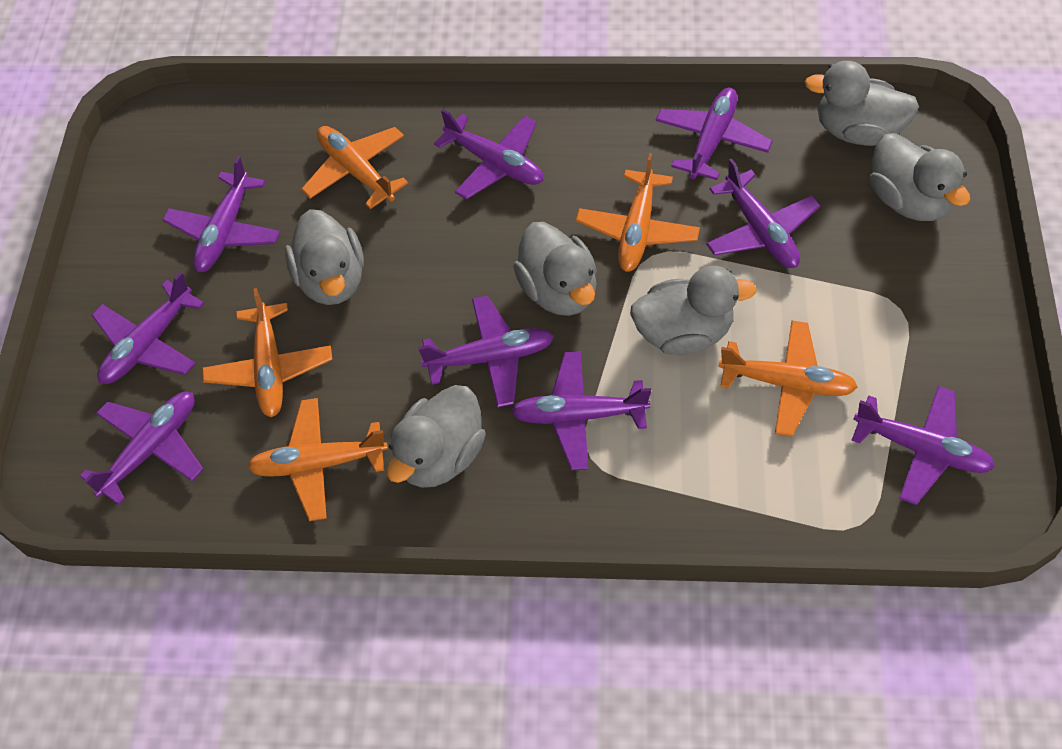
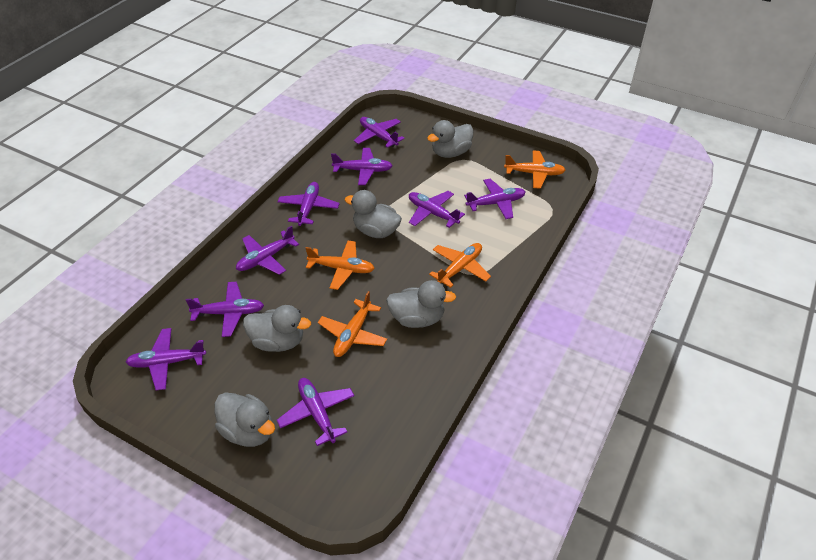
grey duck: 6 -> 5
orange plane: 5 -> 4

